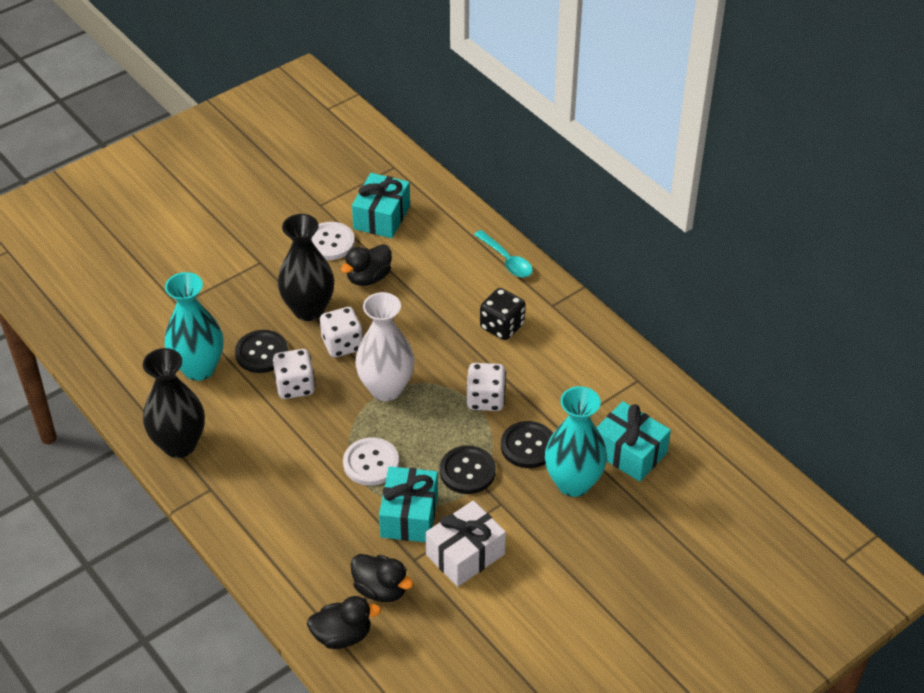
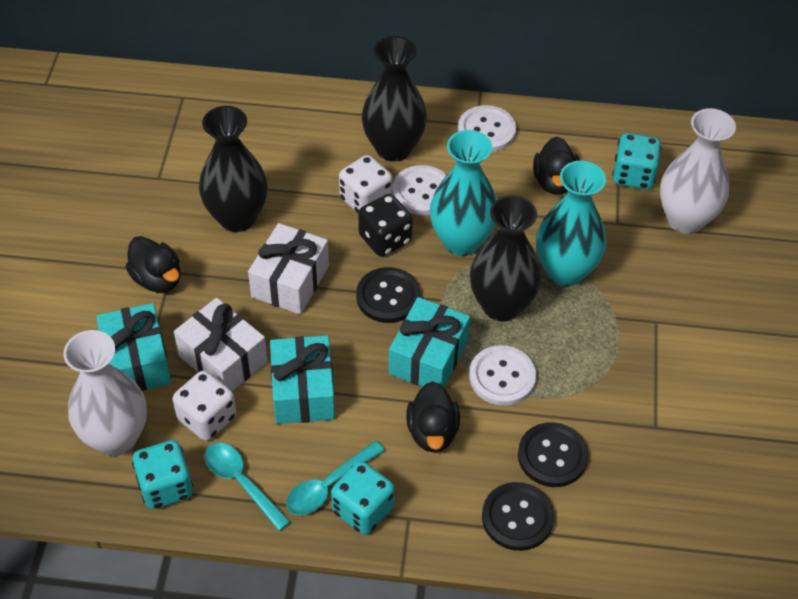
black vase: 2 -> 3
turquoise dice: 0 -> 3
turquoise spoon: 1 -> 2
white button: 2 -> 3
white dice: 3 -> 2
white gift: 1 -> 2
white vase: 1 -> 2

